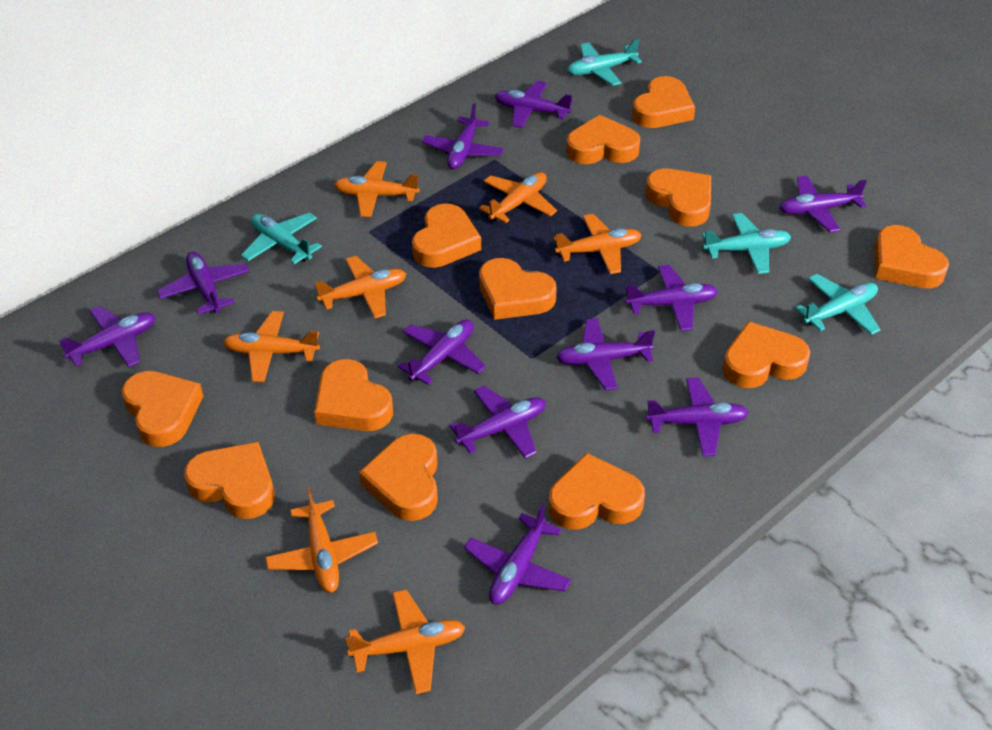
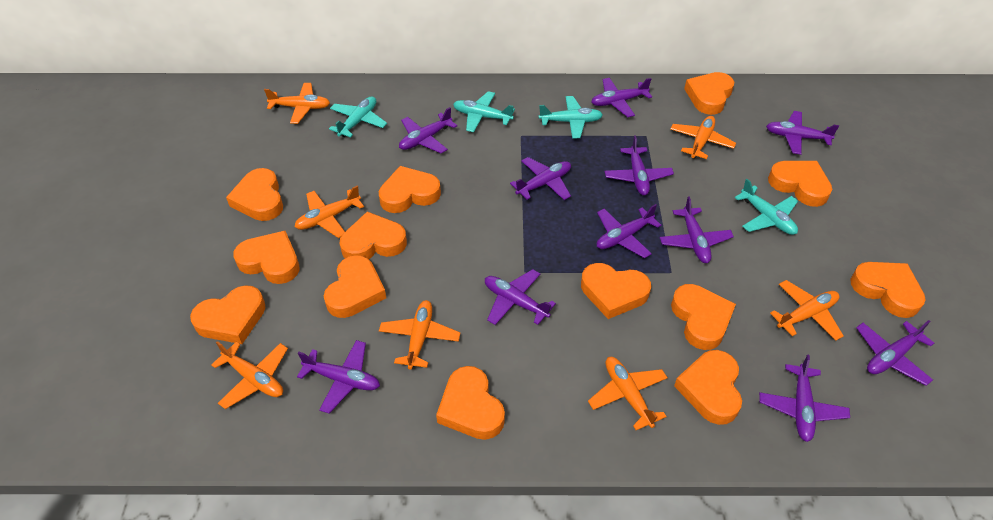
orange heart: 12 -> 13

